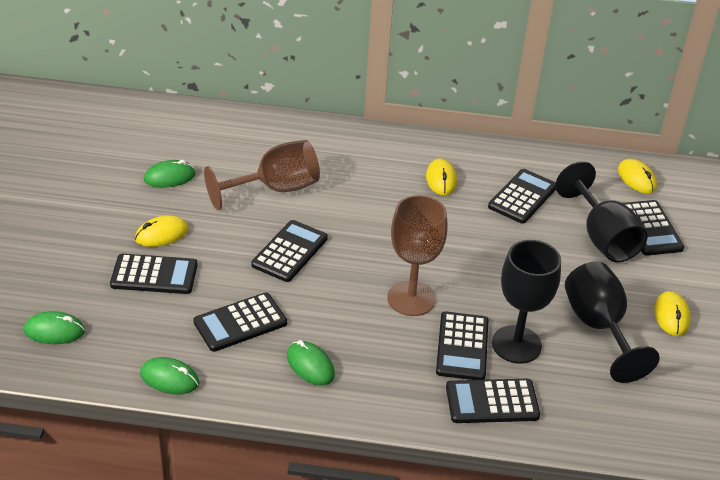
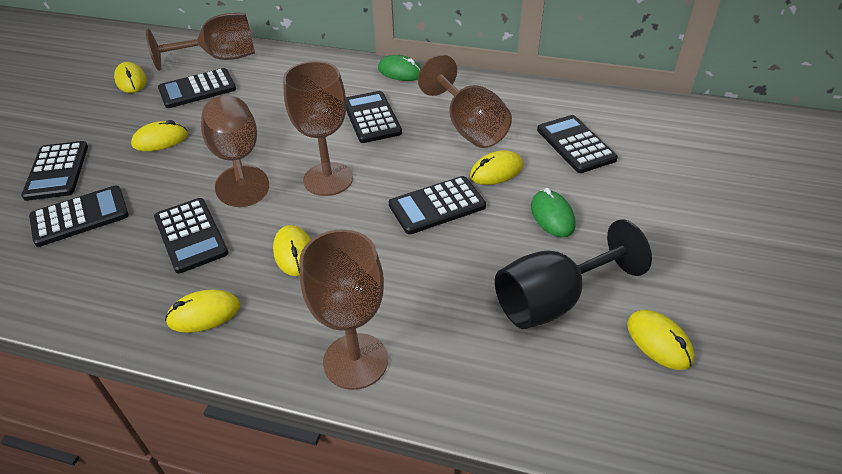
black goblet: 3 -> 1
brown goblet: 2 -> 5
green mouse: 4 -> 2
yellow mouse: 4 -> 6

